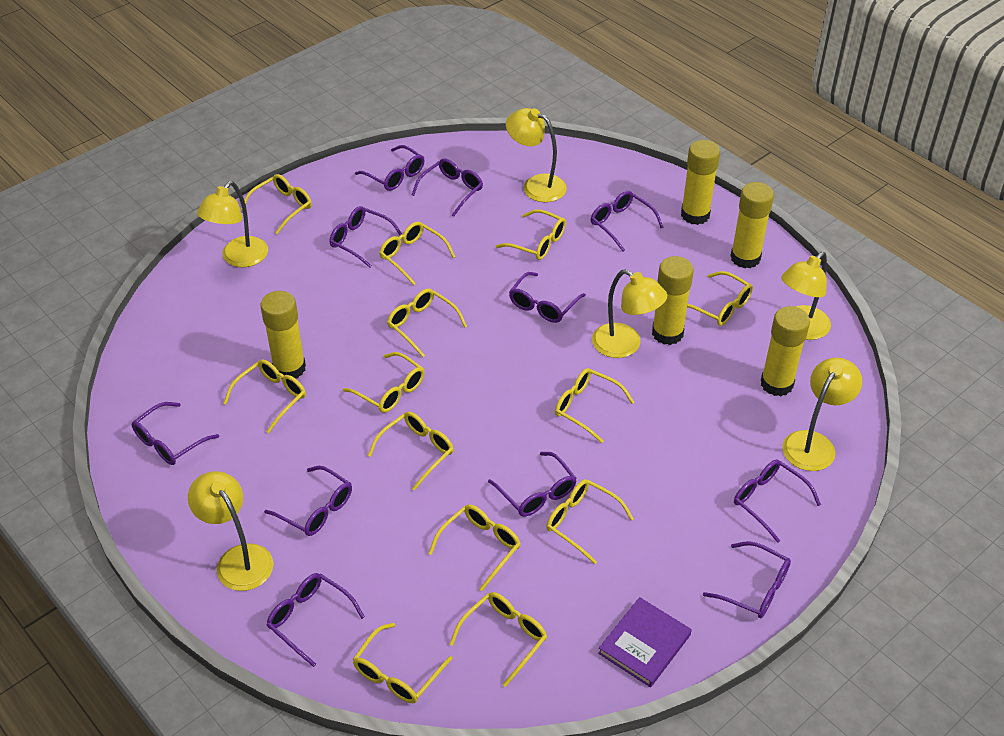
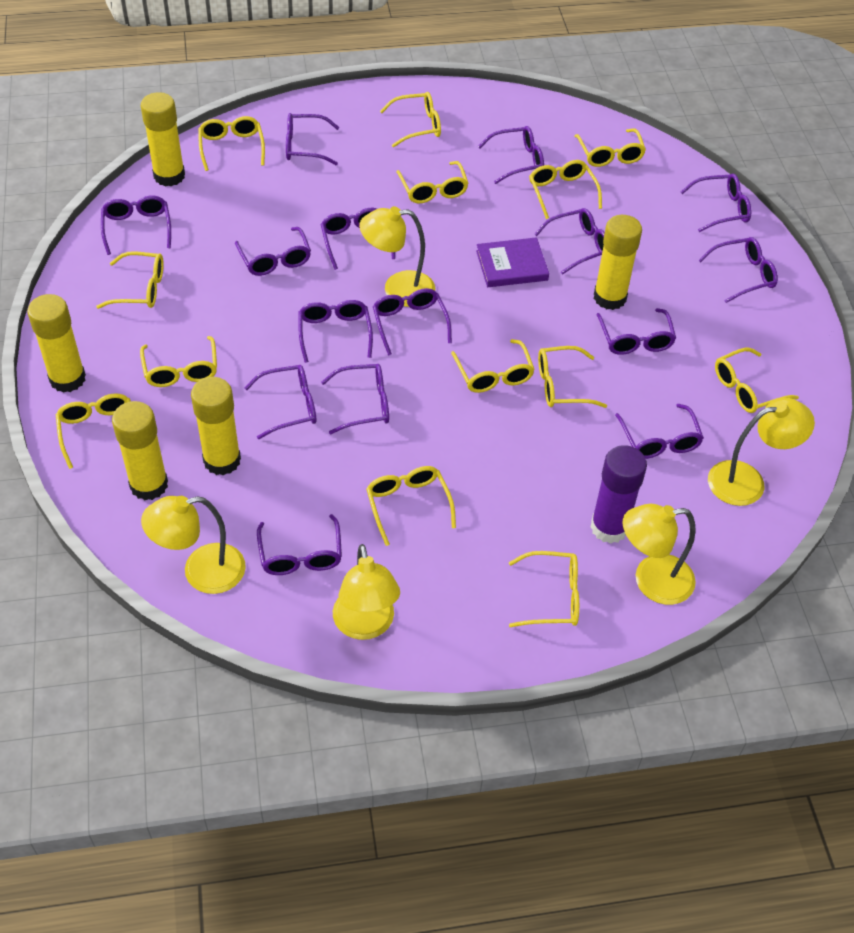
purple glasses: 11 -> 15
purple glue stick: 0 -> 1
yellow lamp: 6 -> 5

